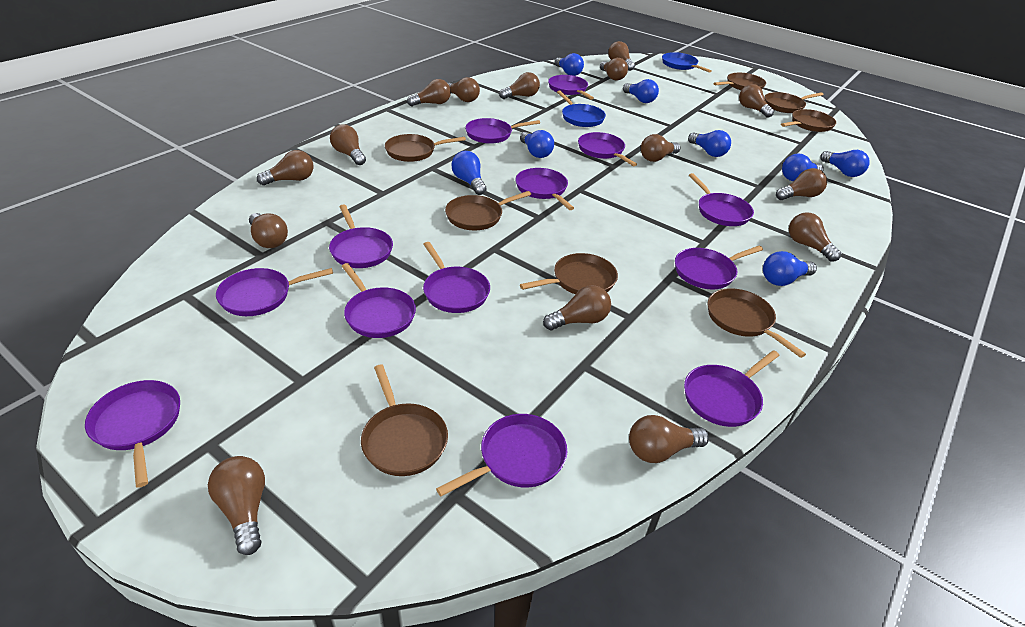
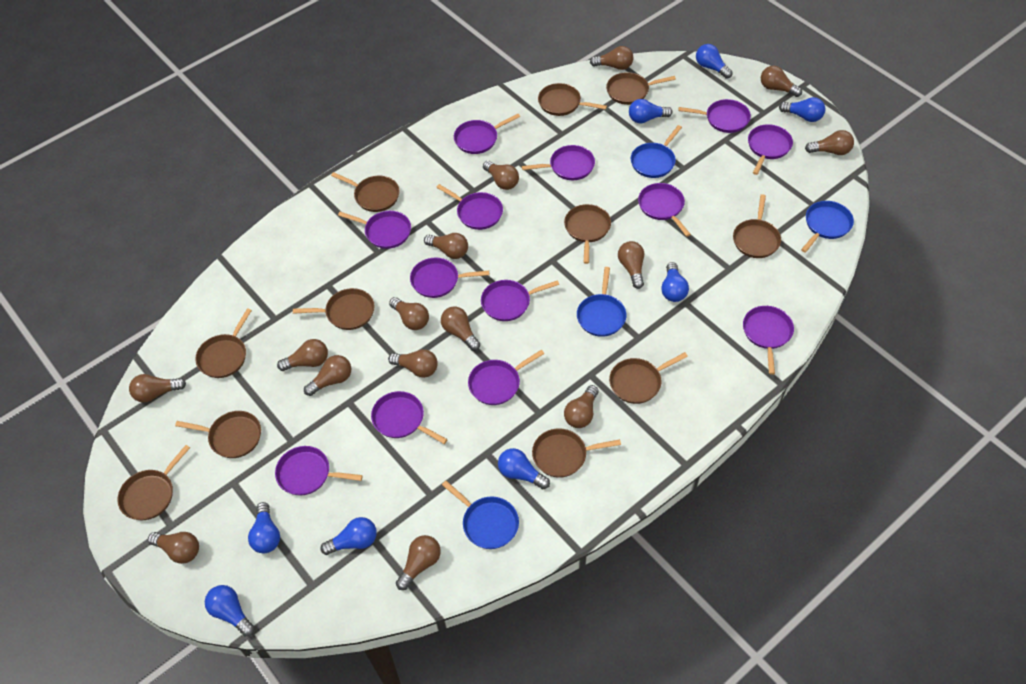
blue pan: 2 -> 4
brown pan: 8 -> 11

